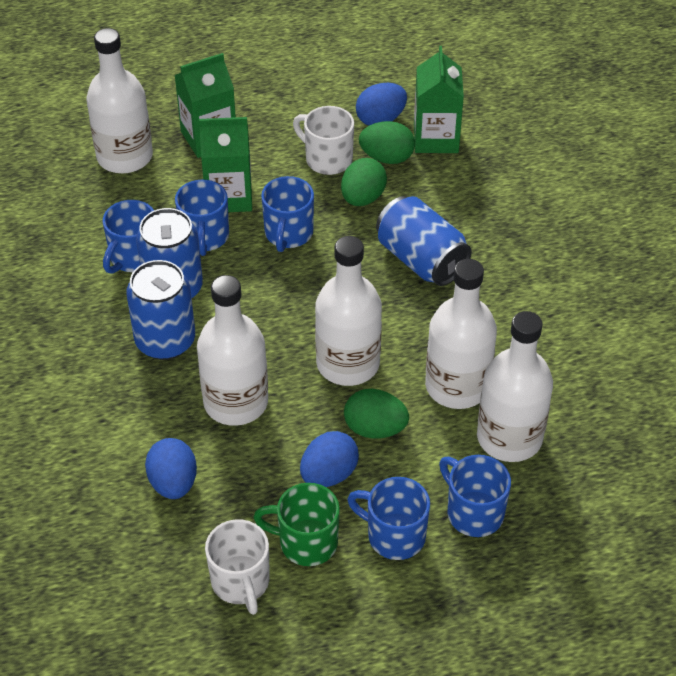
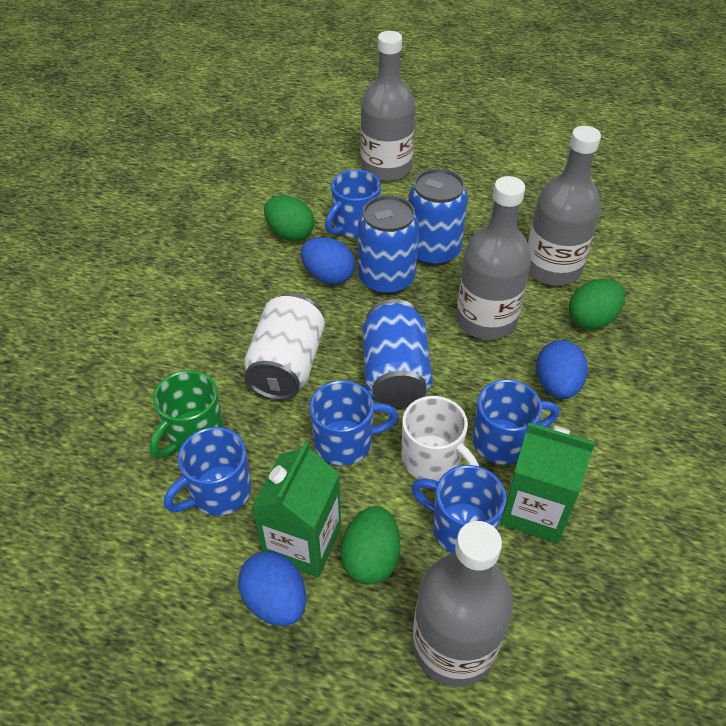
green carton: 3 -> 2
grey bottle: 0 -> 4
white bottle: 5 -> 0
white can: 0 -> 1
white mug: 2 -> 1

